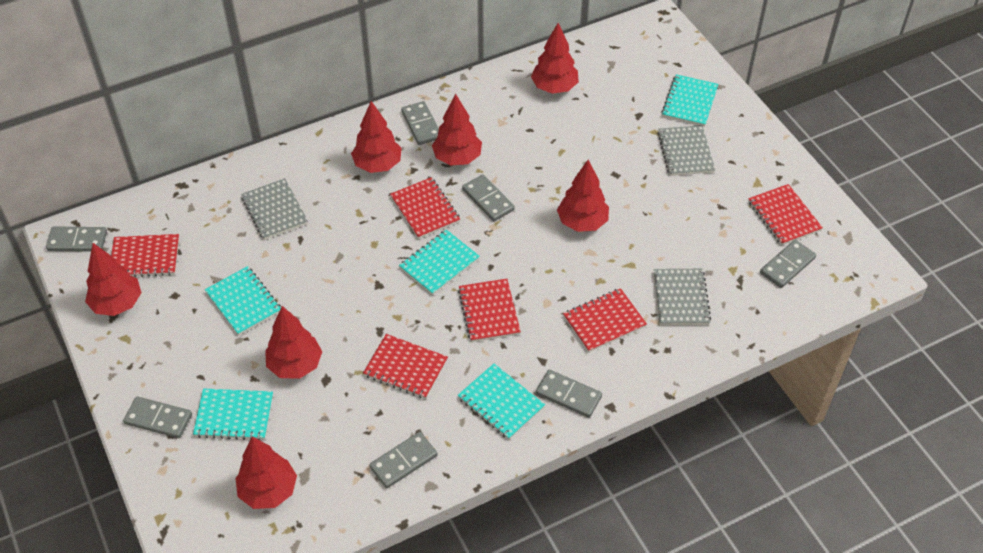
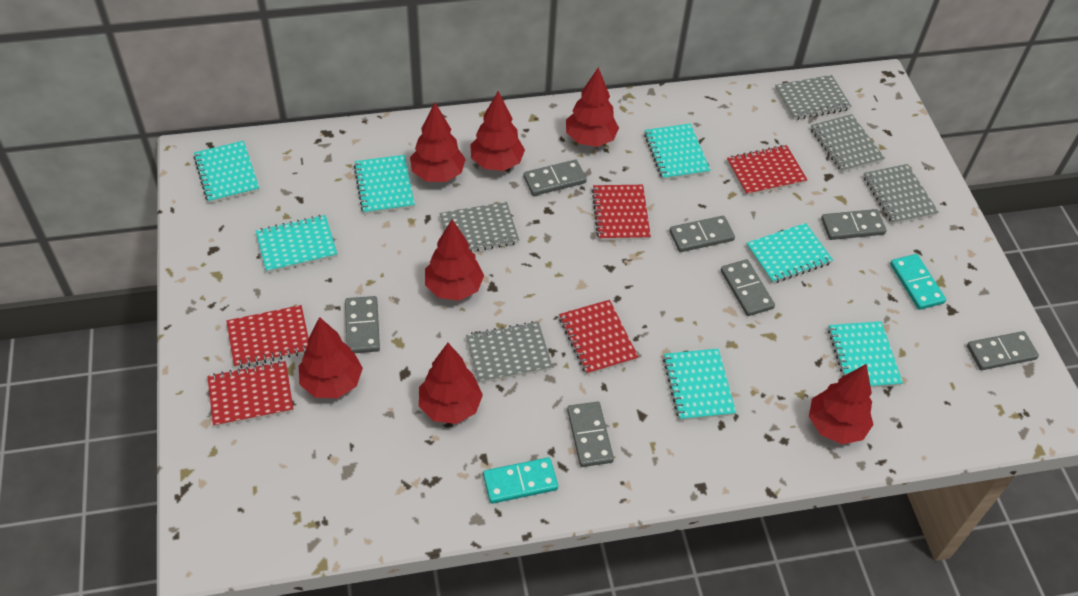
grey notebook: 3 -> 5
red notebook: 6 -> 5
turquoise domino: 0 -> 2
turquoise notebook: 5 -> 7

